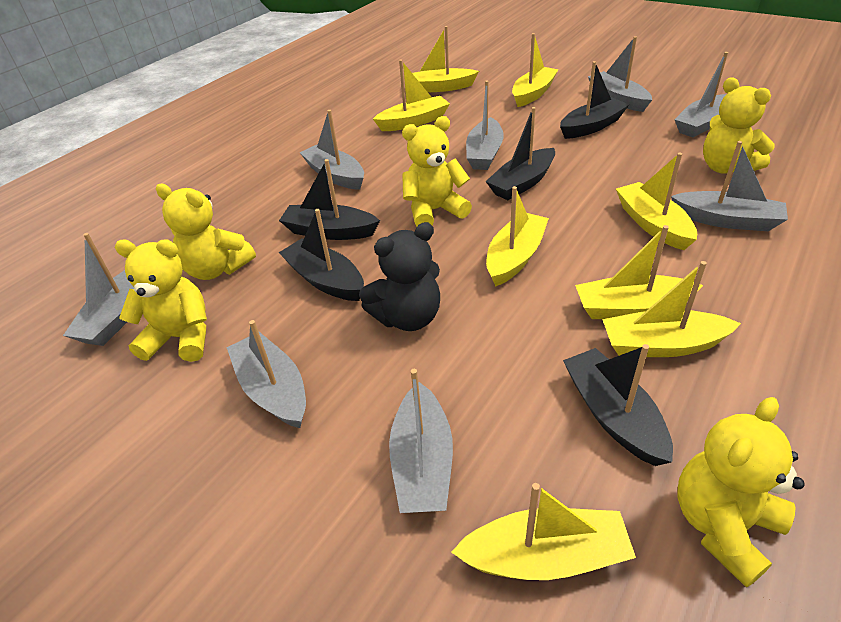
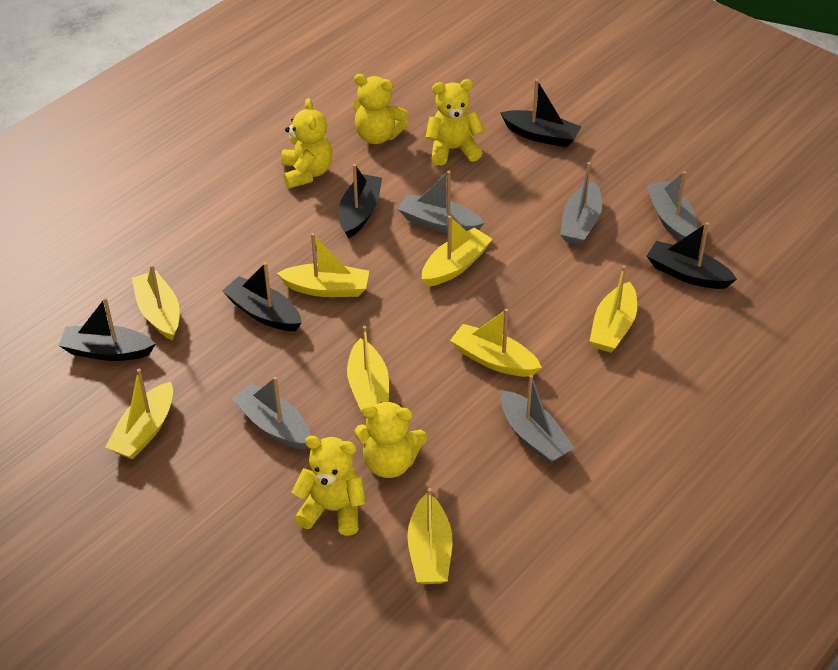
black teddy bear: 1 -> 0
grey boat: 8 -> 5

